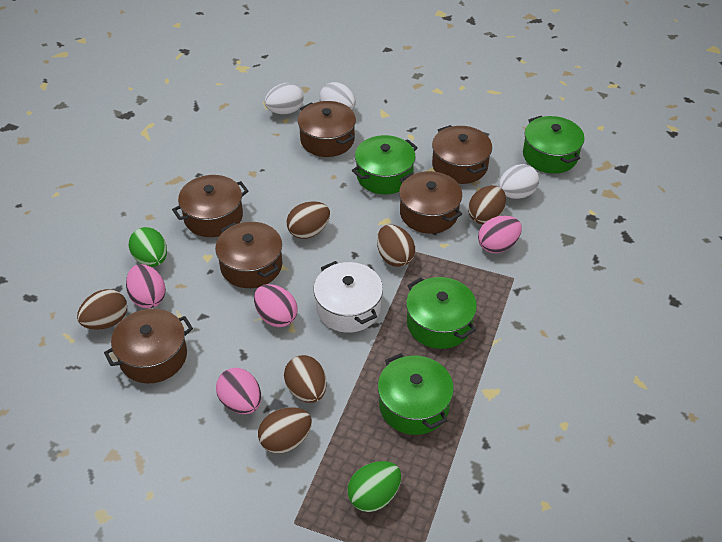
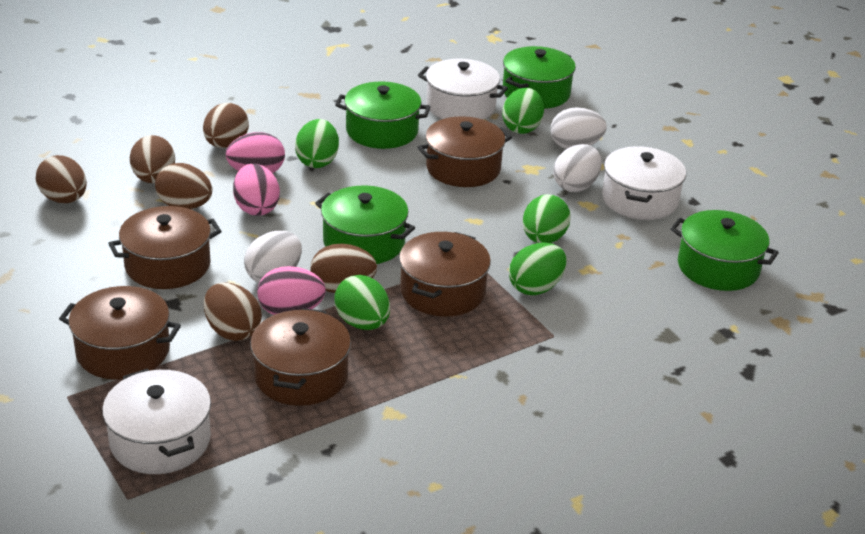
brown pot: 6 -> 5
green egg: 2 -> 5
pink egg: 4 -> 3
white pot: 1 -> 3

